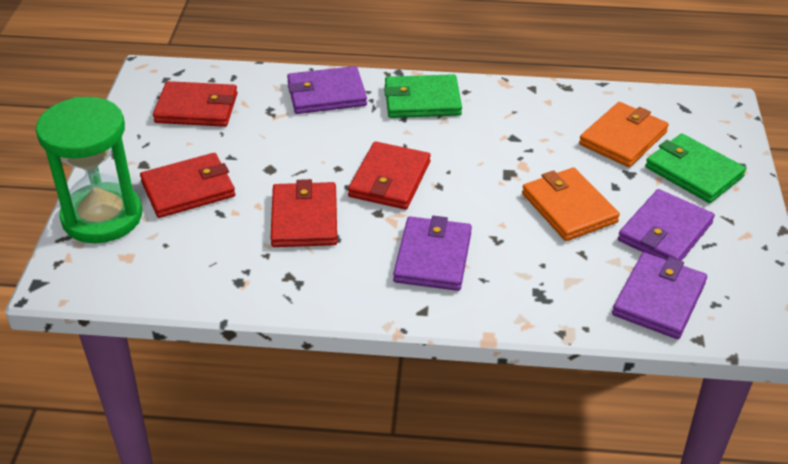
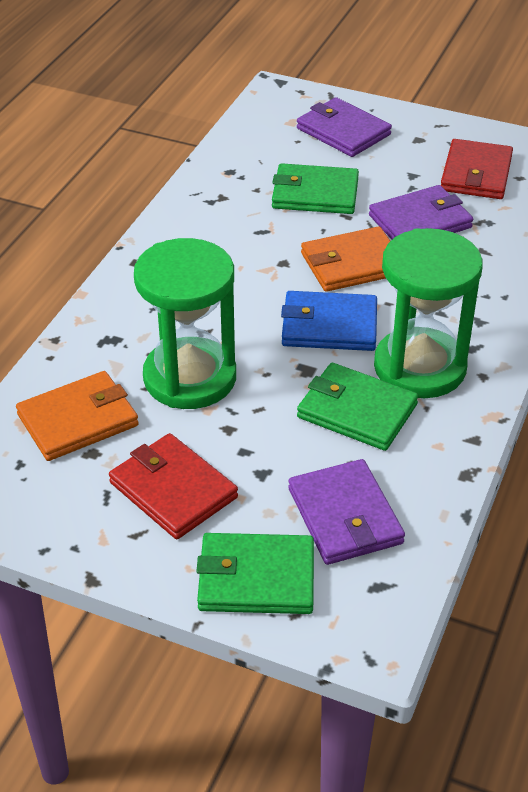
blue wallet: 0 -> 1
green hourglass: 1 -> 2
green wallet: 2 -> 3
purple wallet: 4 -> 3
red wallet: 4 -> 2

